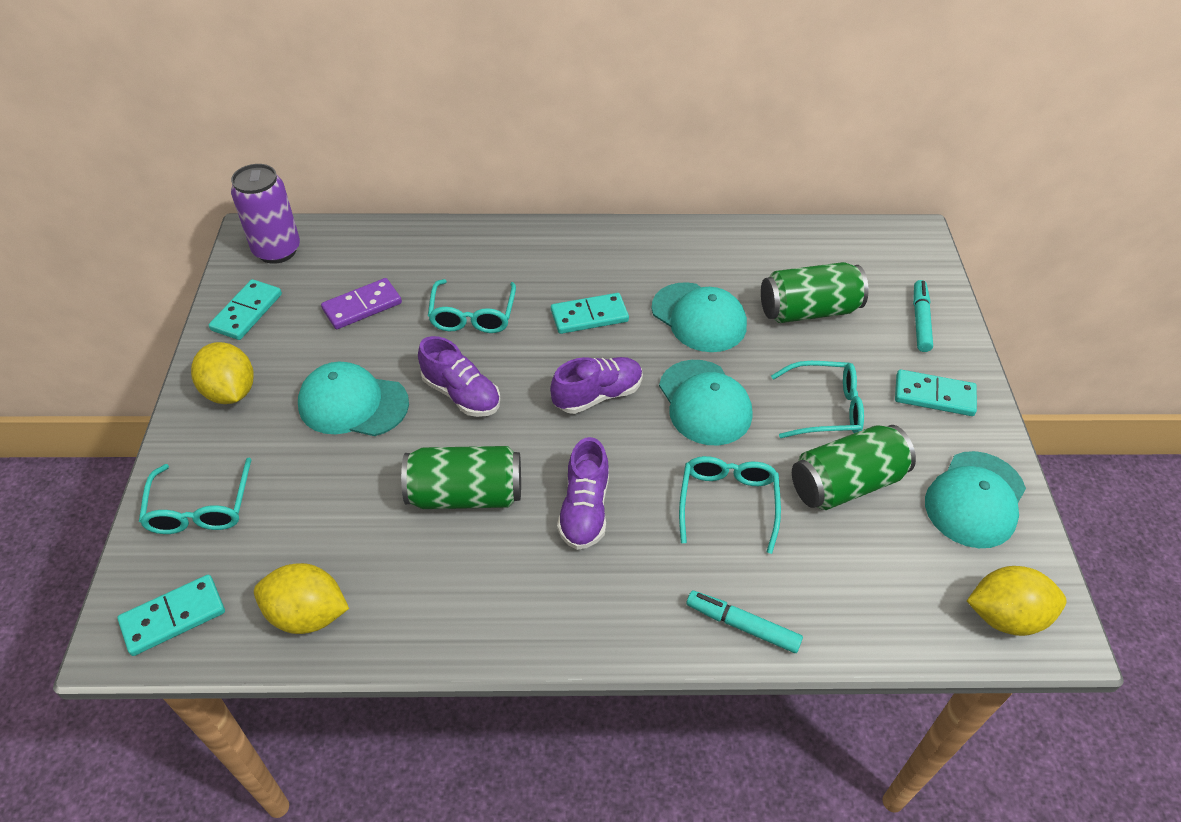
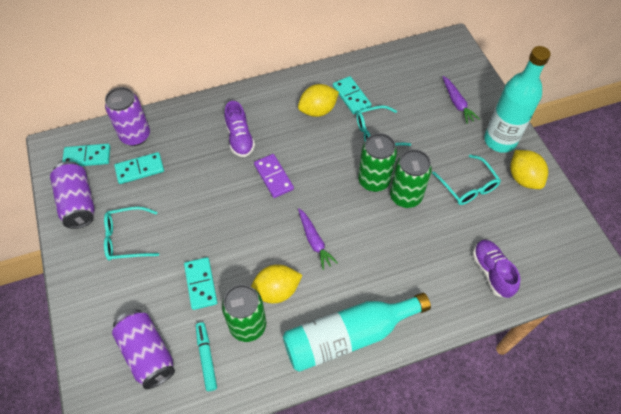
purple can: 1 -> 3
purple carrot: 0 -> 2
purple shoe: 3 -> 2
turquoise bottle: 0 -> 2
turquoise cap: 4 -> 0
turquoise glasses: 4 -> 3
turquoise marker: 2 -> 1

